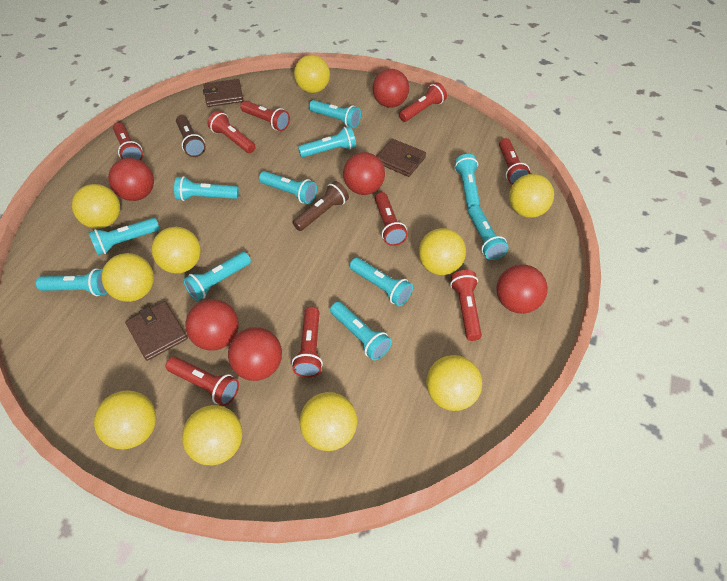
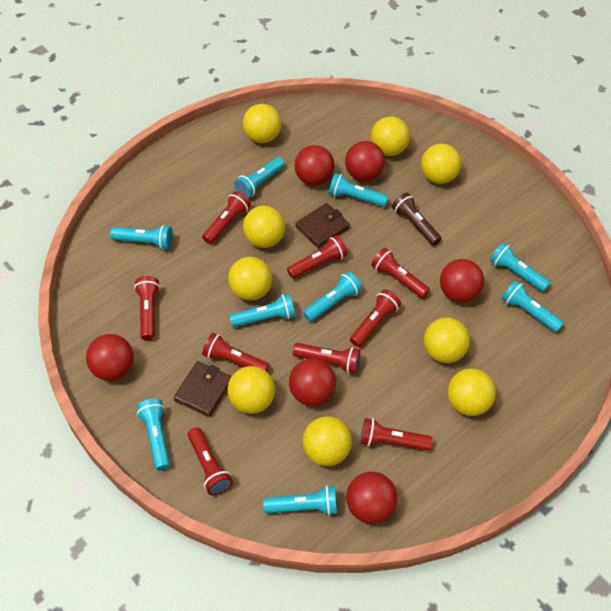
brown flashlight: 2 -> 1
brown wallet: 3 -> 2
turquoise flashlight: 11 -> 9
yellow ball: 10 -> 9

